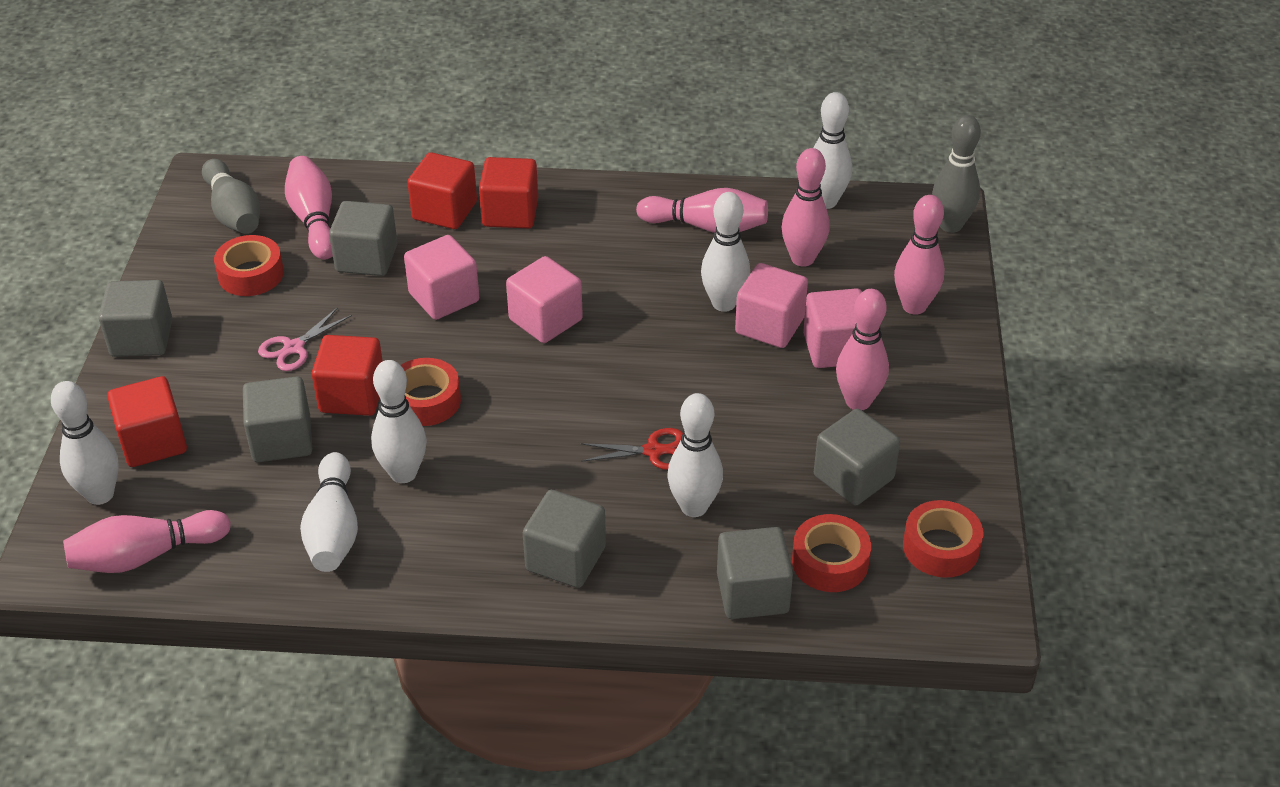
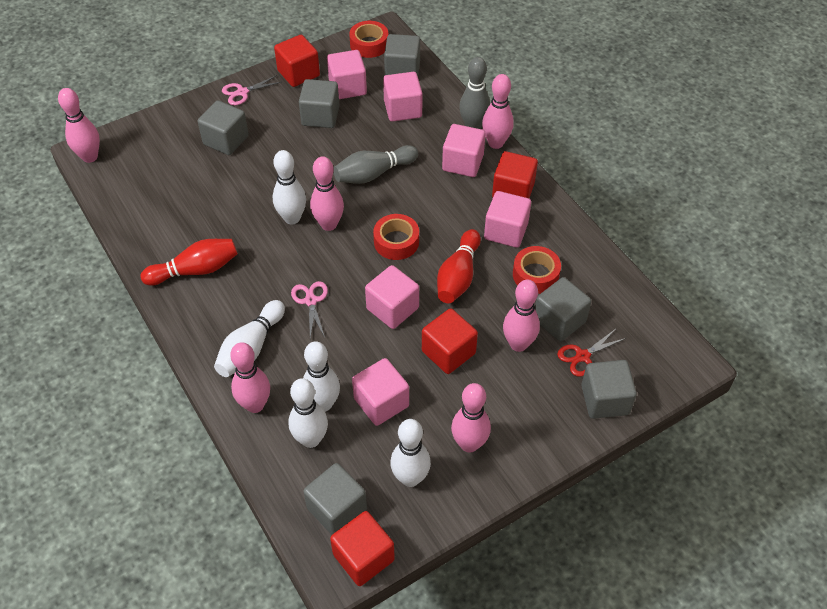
pink cube: 4 -> 6
pink scissors: 1 -> 2
red bowling pin: 0 -> 2
red tape: 4 -> 3
white bowling pin: 6 -> 5

